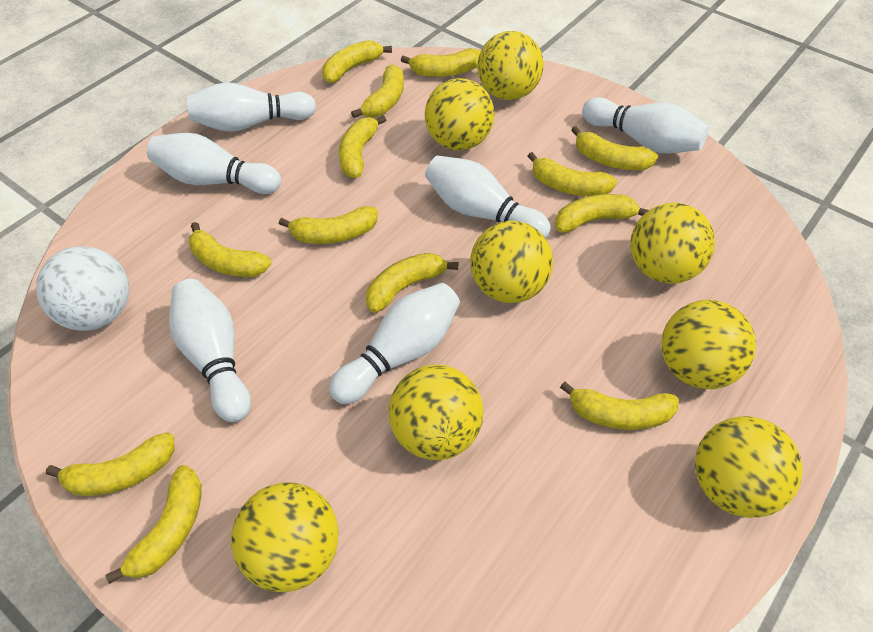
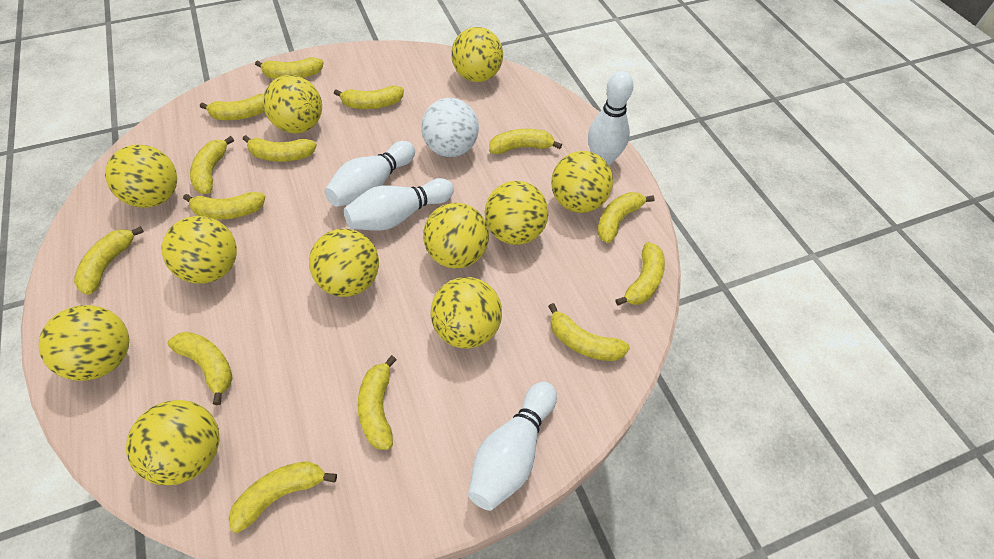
white bowling pin: 6 -> 4
yellow ball: 8 -> 11
yellow banana: 13 -> 14

